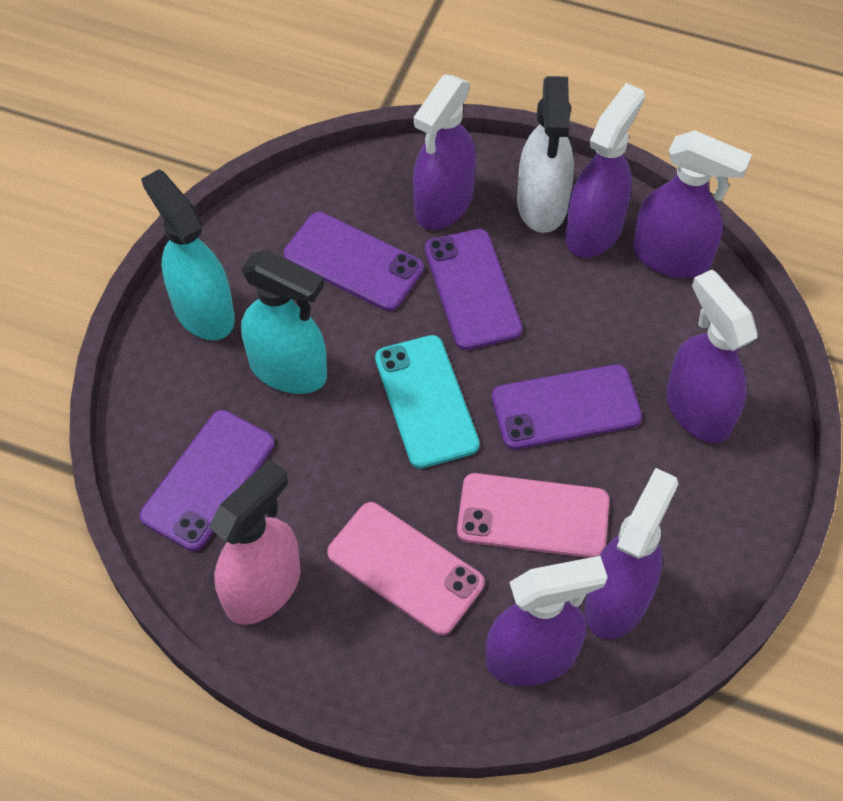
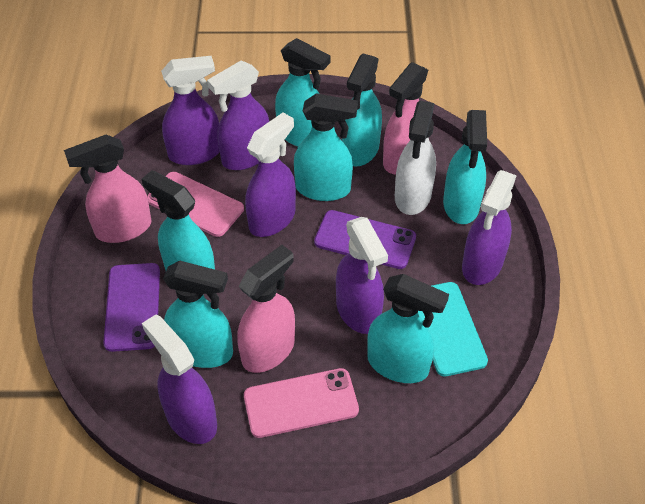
pink spray bottle: 1 -> 3
purple phone: 4 -> 2
turquoise spray bottle: 2 -> 7

